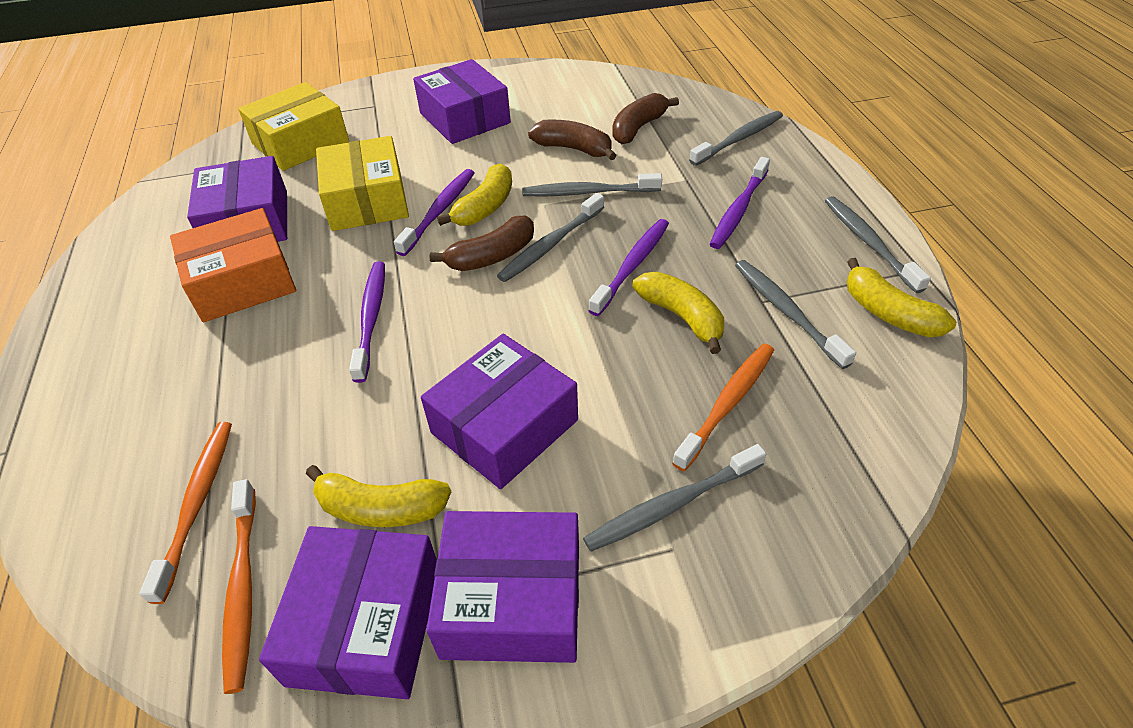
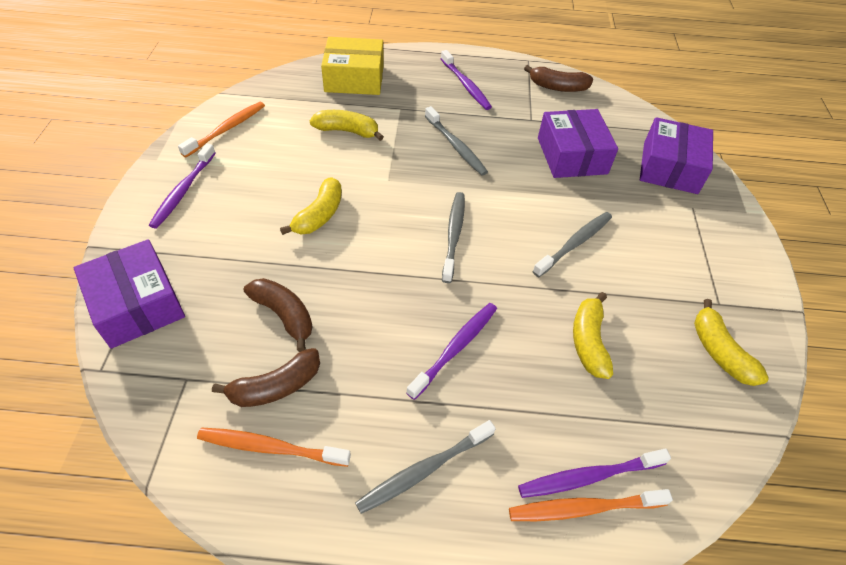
grey toothbrush: 6 -> 4
orange box: 1 -> 0
purple box: 5 -> 3
yellow box: 2 -> 1

